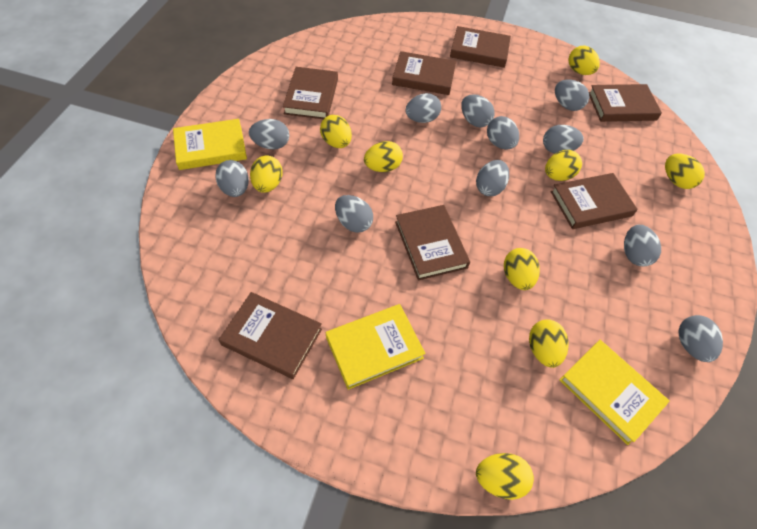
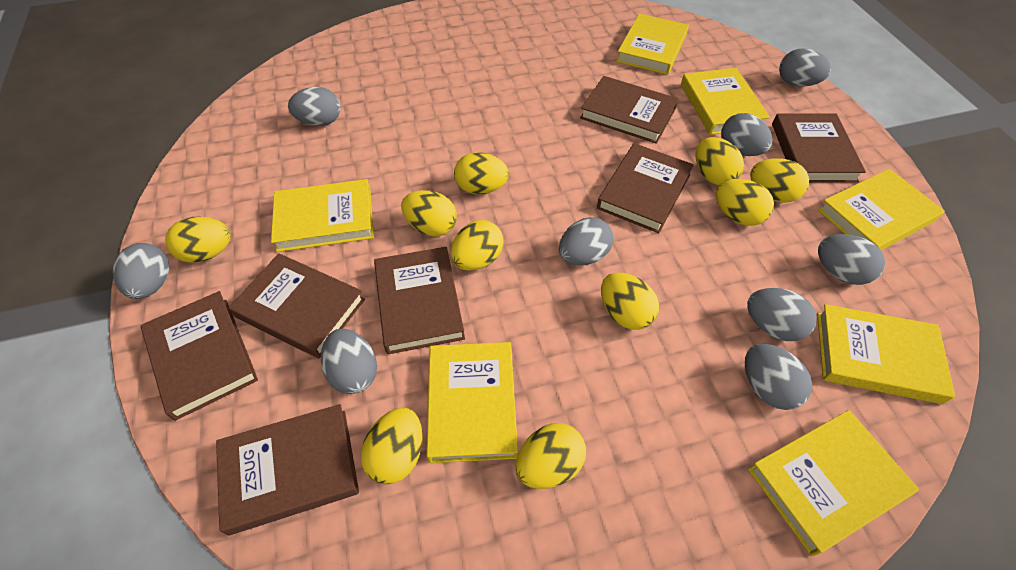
grey egg: 11 -> 9
yellow book: 3 -> 7
yellow egg: 9 -> 10

